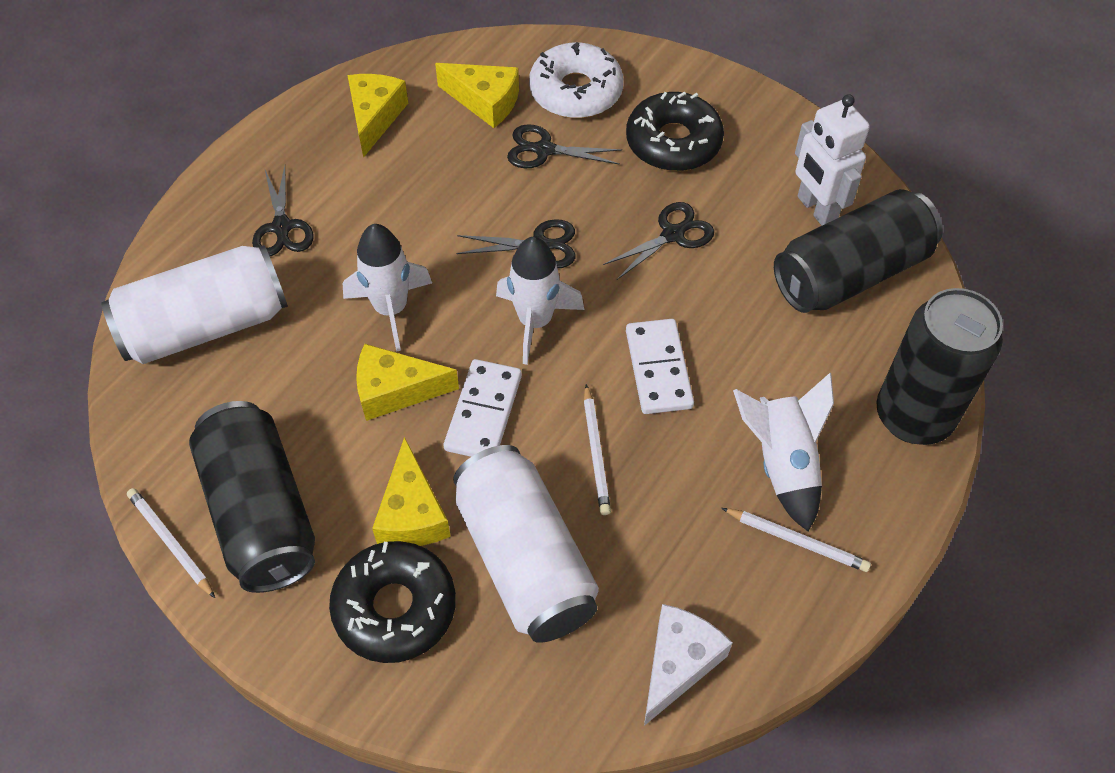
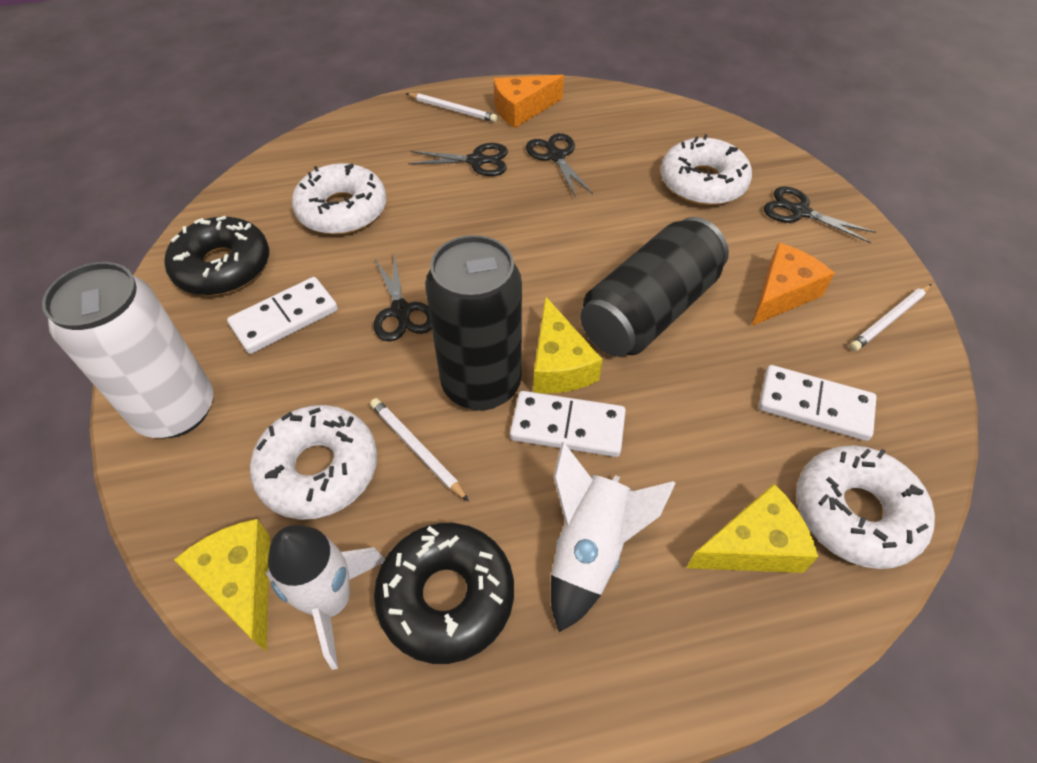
black can: 3 -> 2
orange cheese: 0 -> 2
white can: 2 -> 1
white cheese: 1 -> 0
white domino: 2 -> 3
white donut: 1 -> 4
white robot: 1 -> 0
white rocket: 3 -> 2
yellow cheese: 4 -> 3

